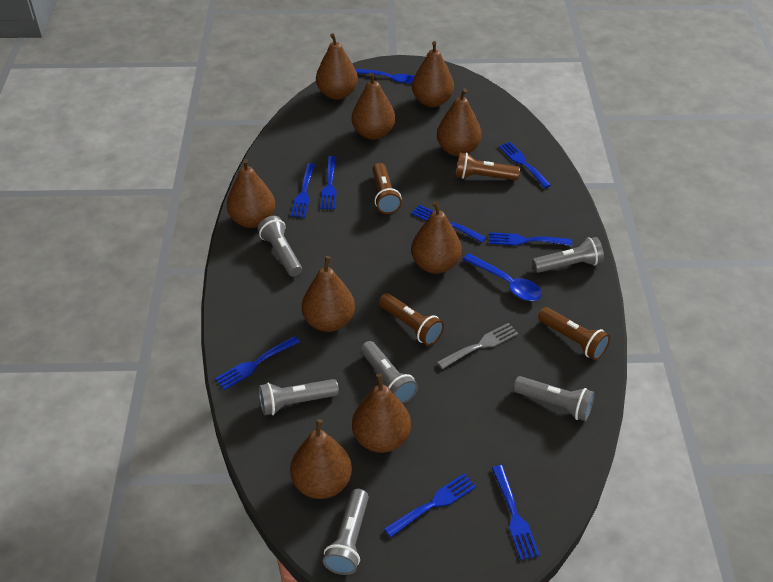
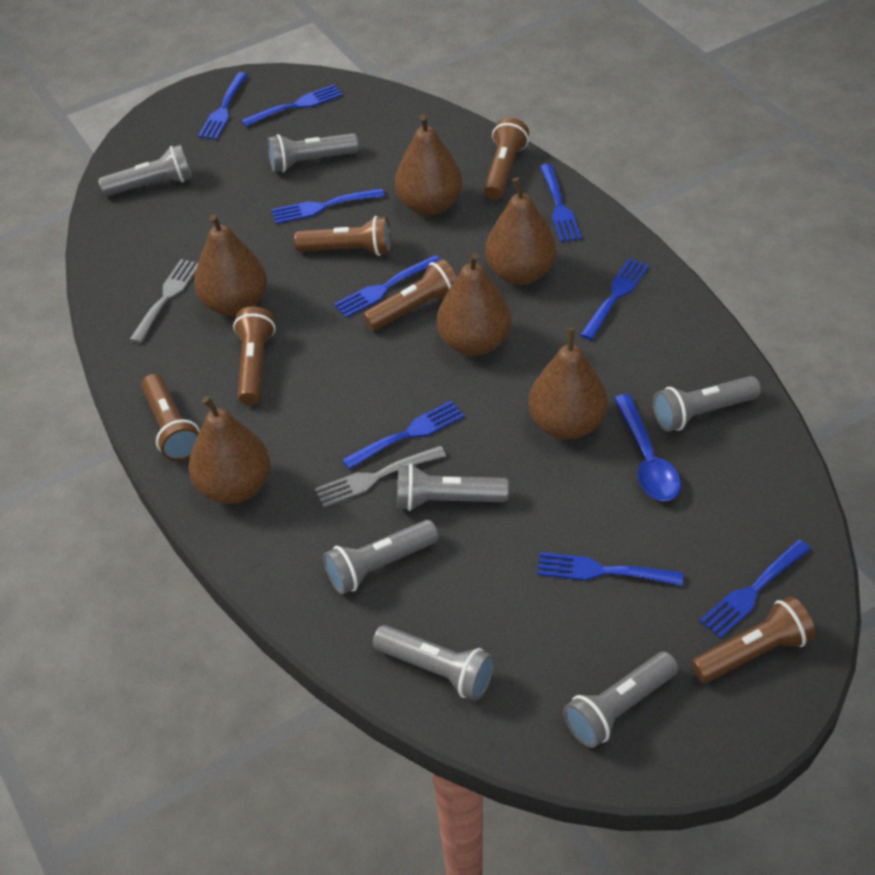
brown flashlight: 4 -> 6
brown pear: 9 -> 6
grey flashlight: 6 -> 7
grey fork: 1 -> 2

